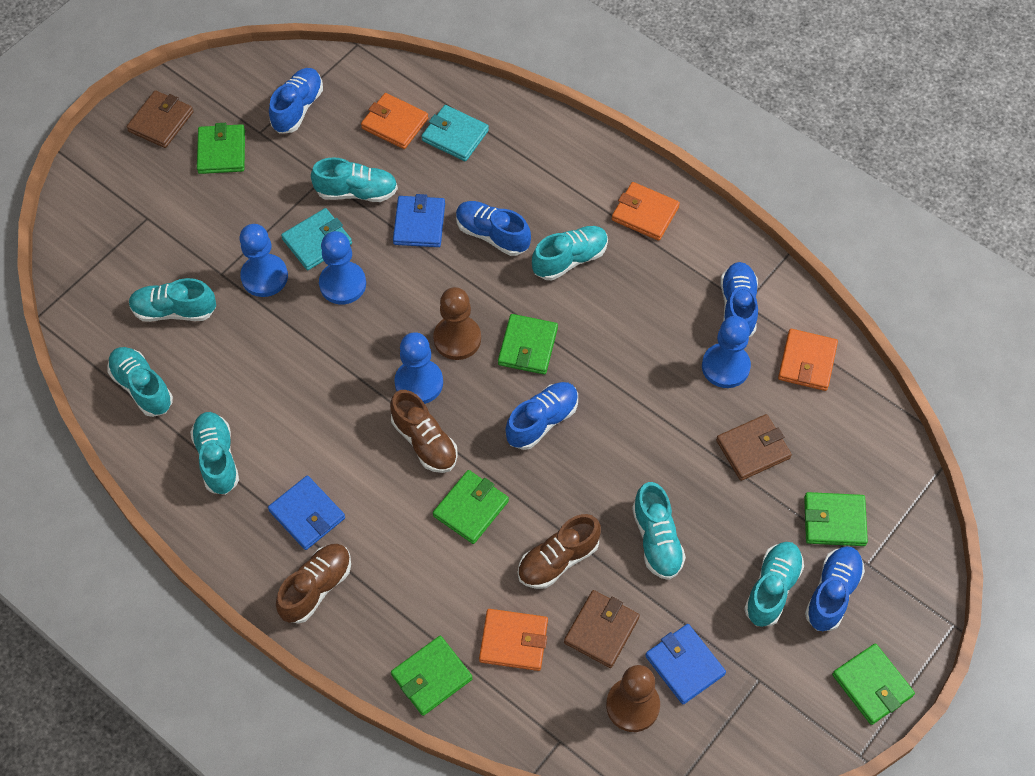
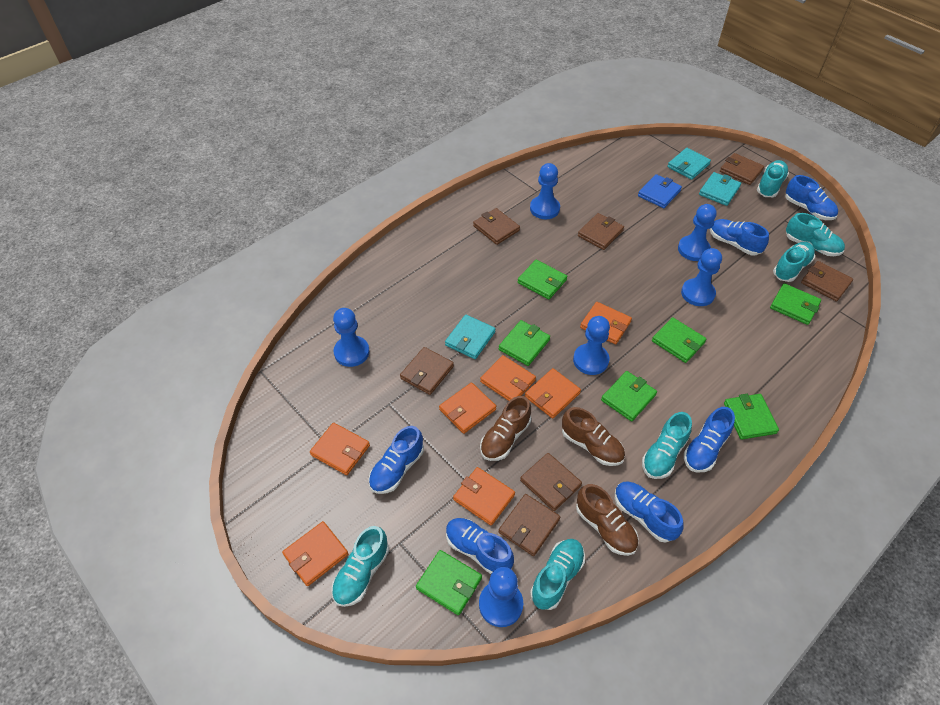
blue pawn: 4 -> 6
blue shoe: 5 -> 6
blue wallet: 3 -> 1
brown pawn: 2 -> 0
brown wallet: 3 -> 7
green wallet: 6 -> 7
orange wallet: 4 -> 7
turquoise shoe: 7 -> 6
turquoise wallet: 2 -> 3

